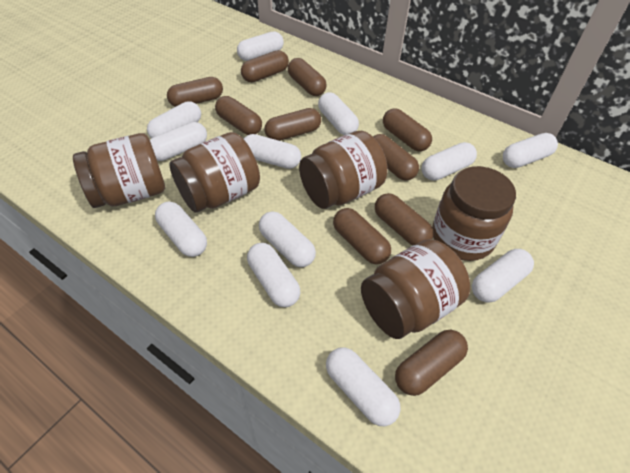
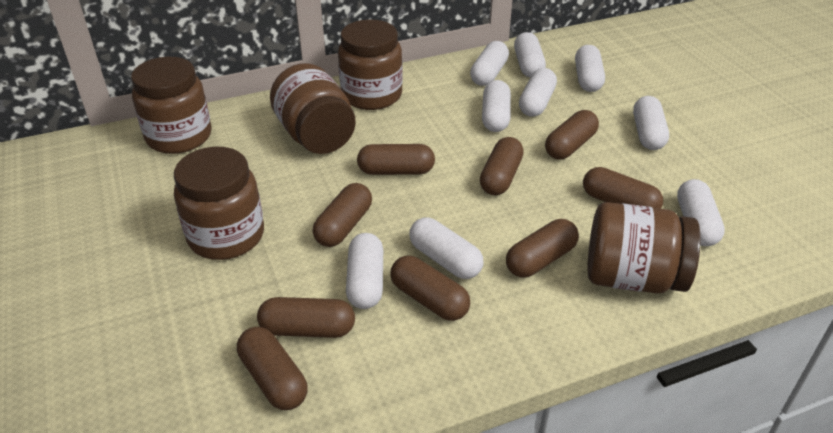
brown capsule: 10 -> 9
white capsule: 12 -> 9

